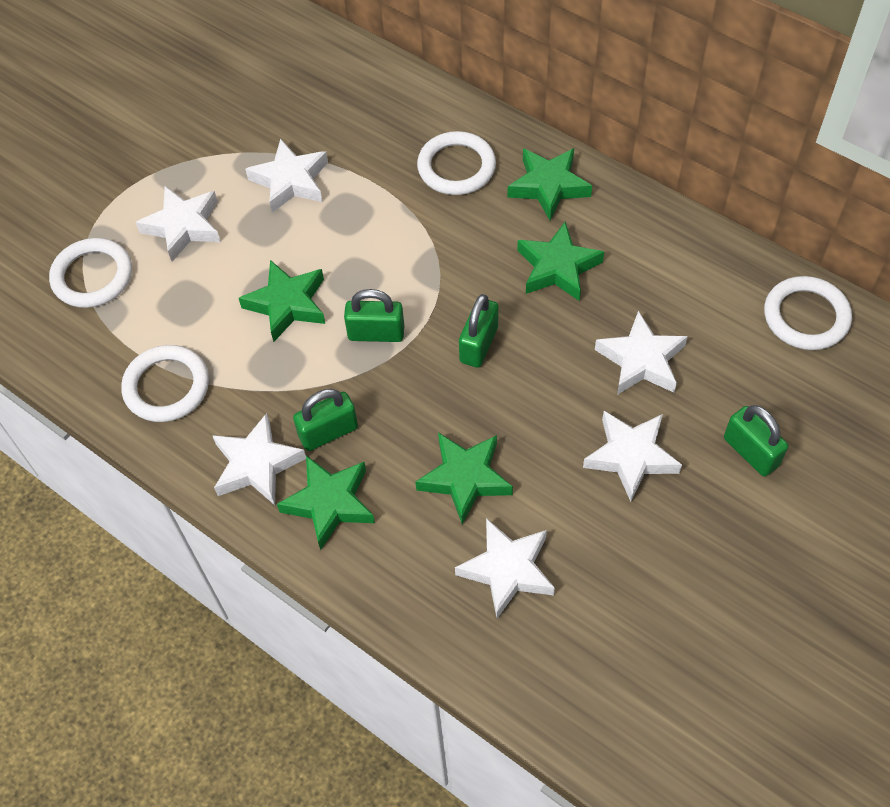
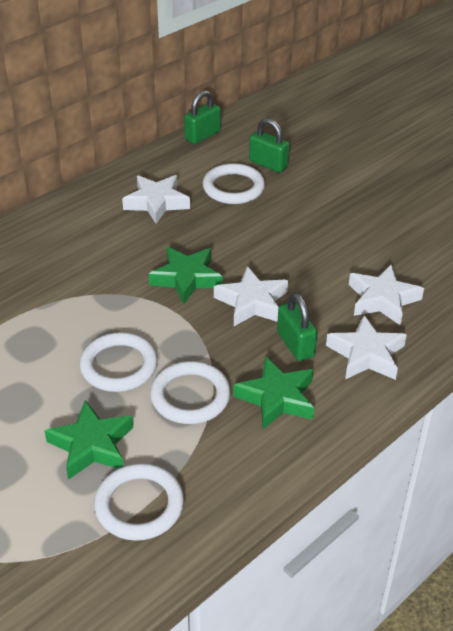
green padlock: 4 -> 3
green star: 5 -> 3
white star: 6 -> 4

